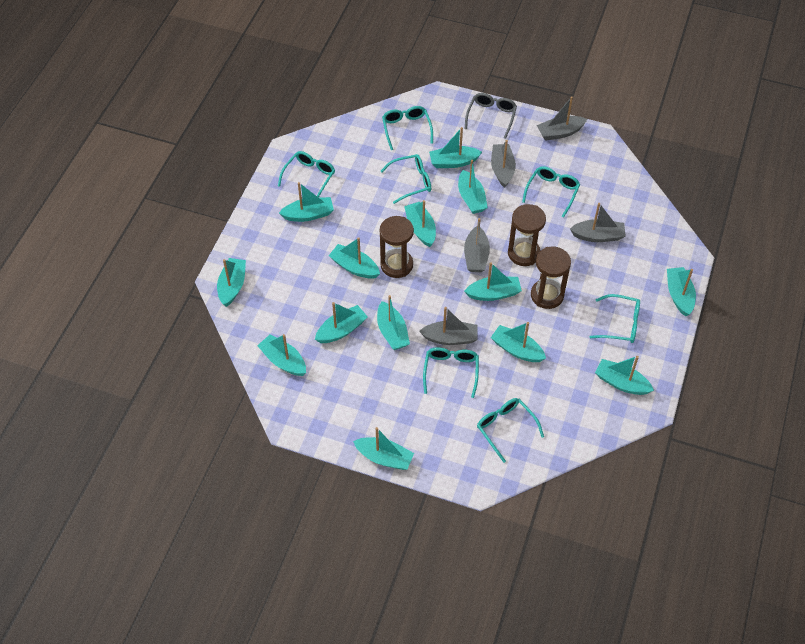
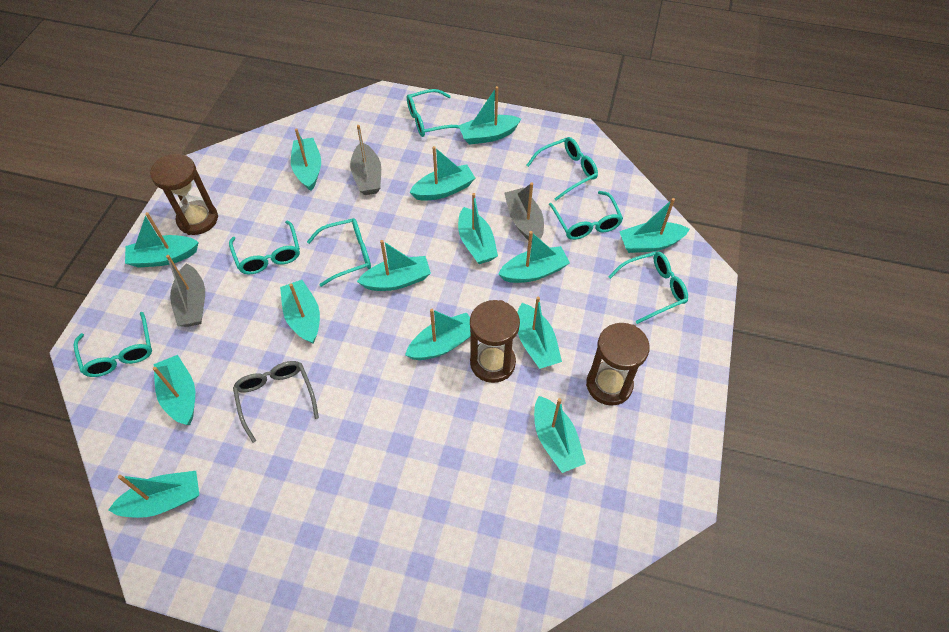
grey boat: 5 -> 3

